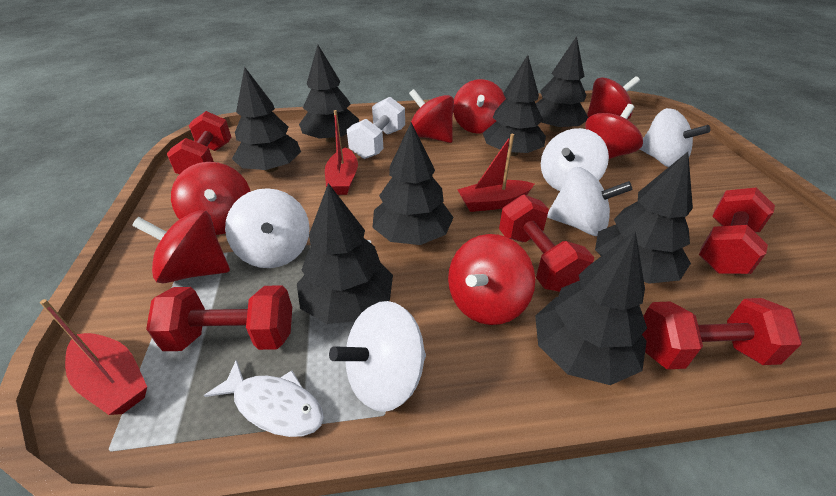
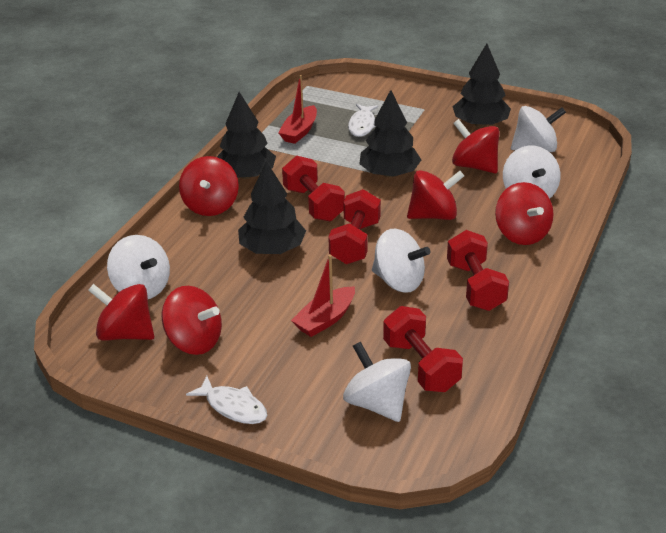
black tree: 8 -> 4
red boat: 3 -> 2
red dumbbell: 5 -> 4
red spinning top: 7 -> 6
white dumbbell: 1 -> 0
white fish: 1 -> 2

